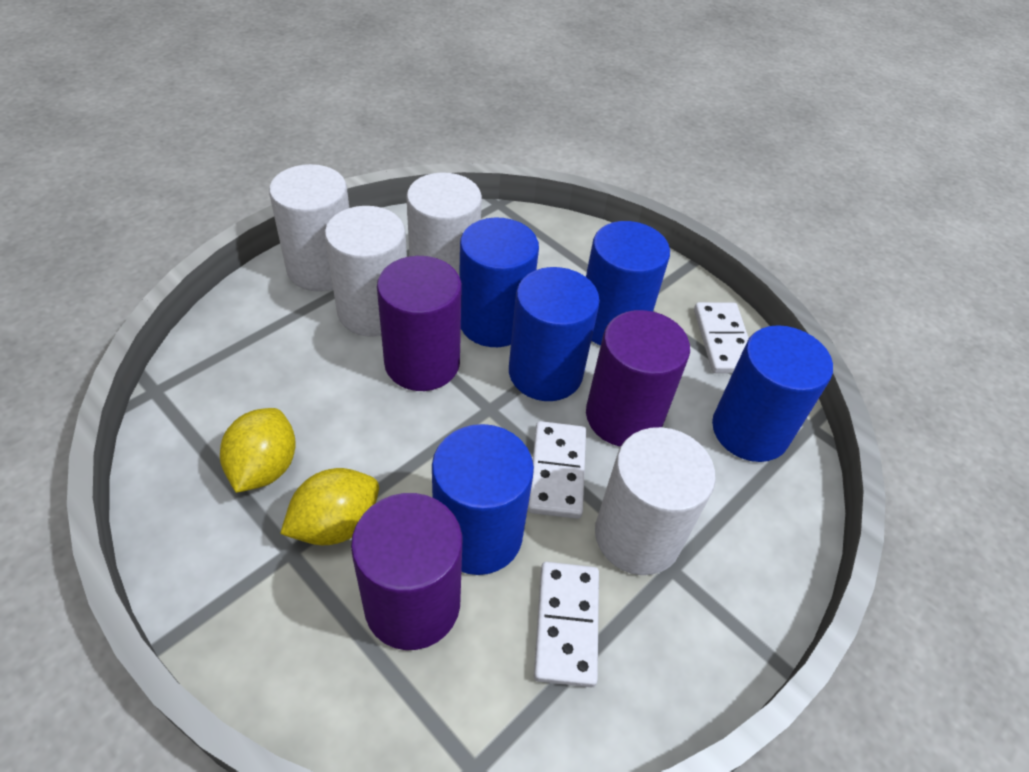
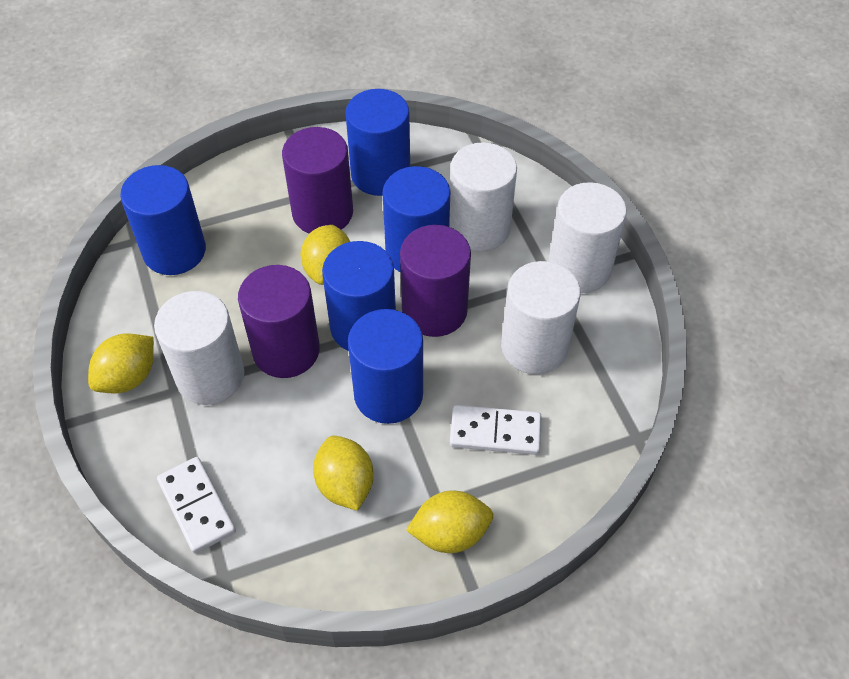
white domino: 3 -> 2
yellow lemon: 2 -> 4

